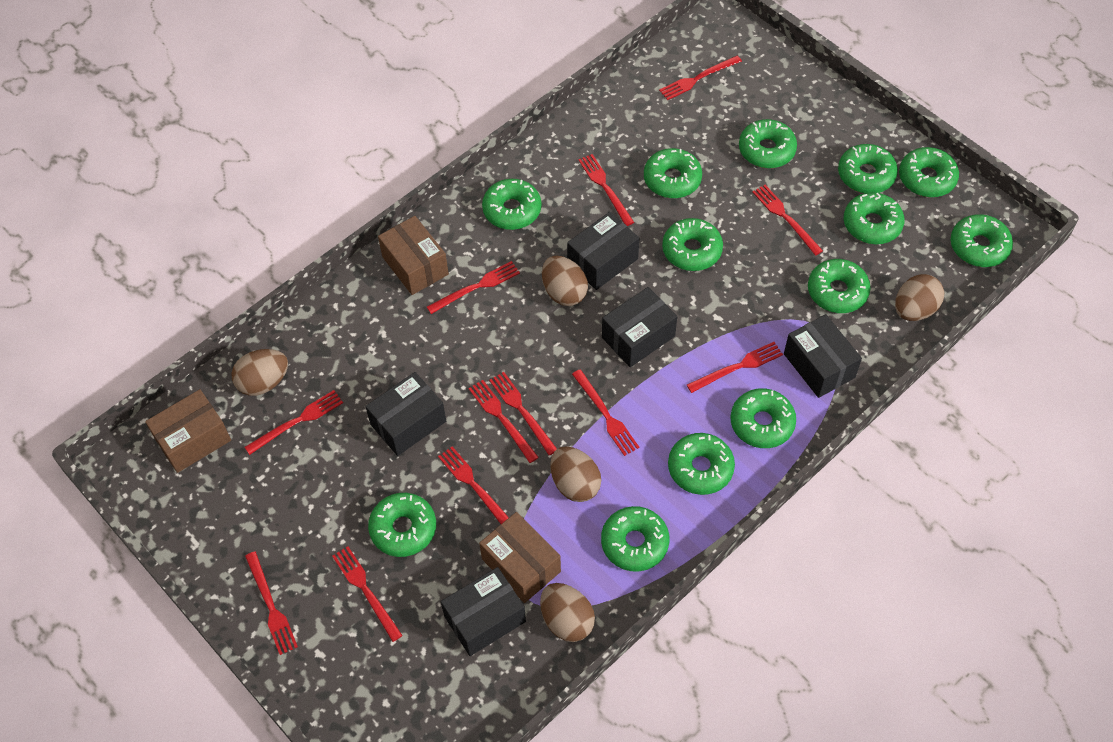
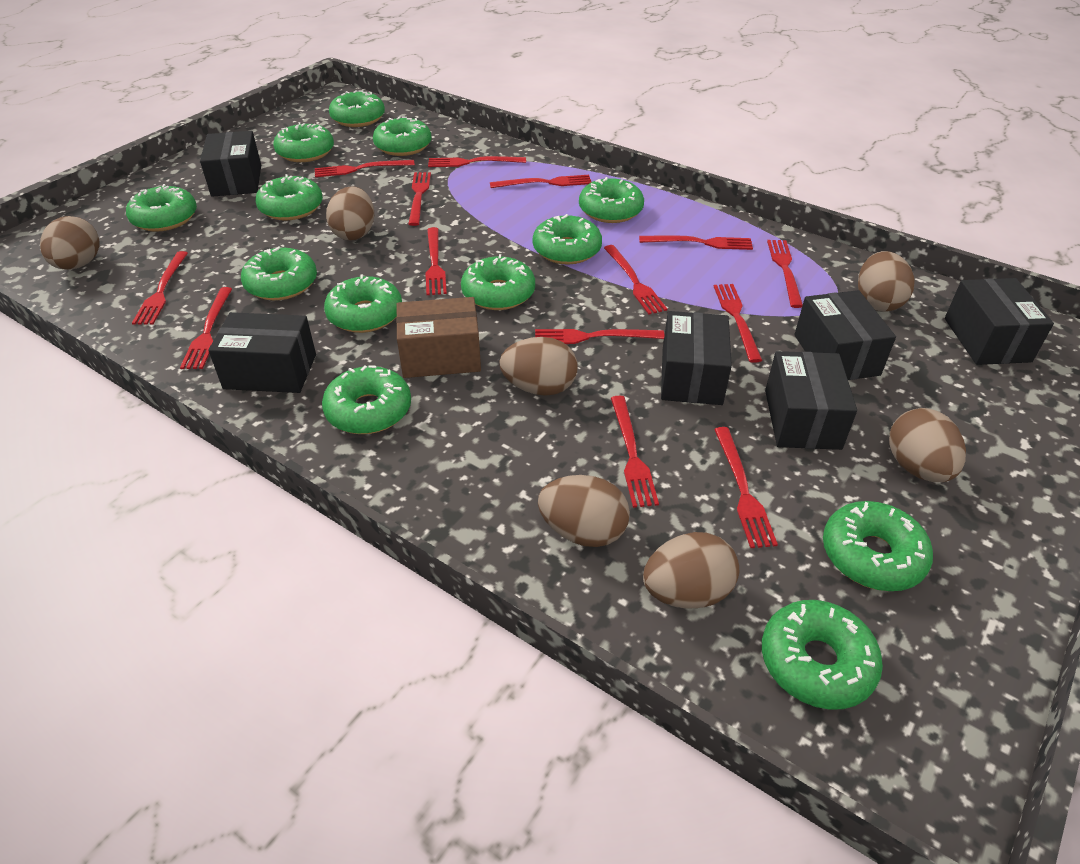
black box: 5 -> 6
brown box: 3 -> 1
brown egg: 5 -> 7
red fork: 12 -> 14

